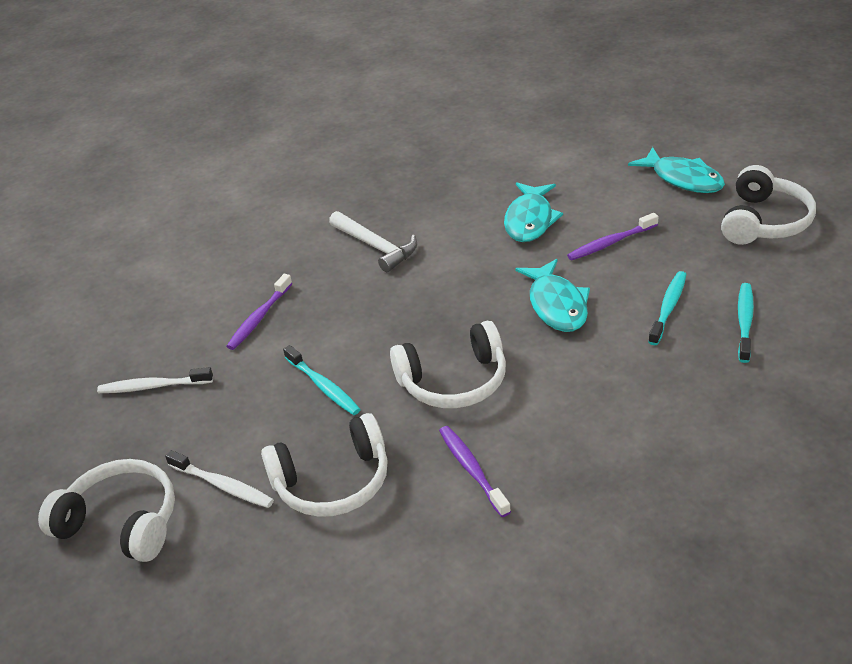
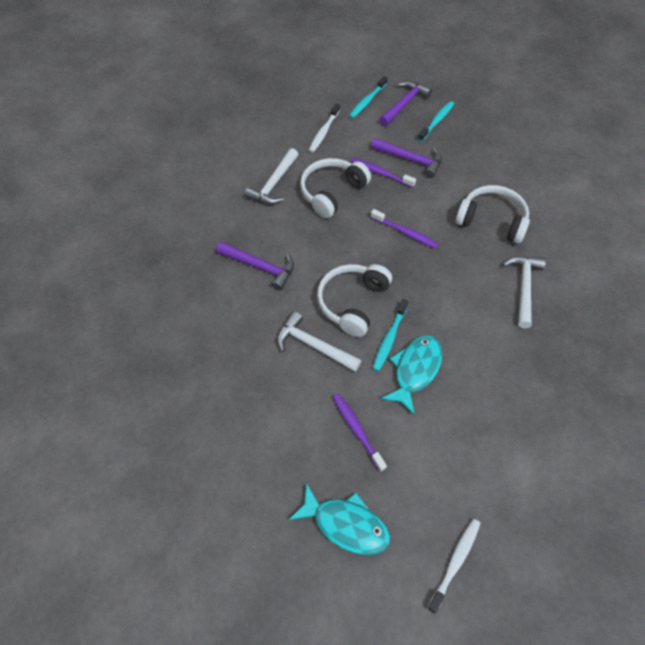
purple hammer: 0 -> 3
turquoise fish: 3 -> 2
white hammer: 1 -> 3
white headphones: 4 -> 3

